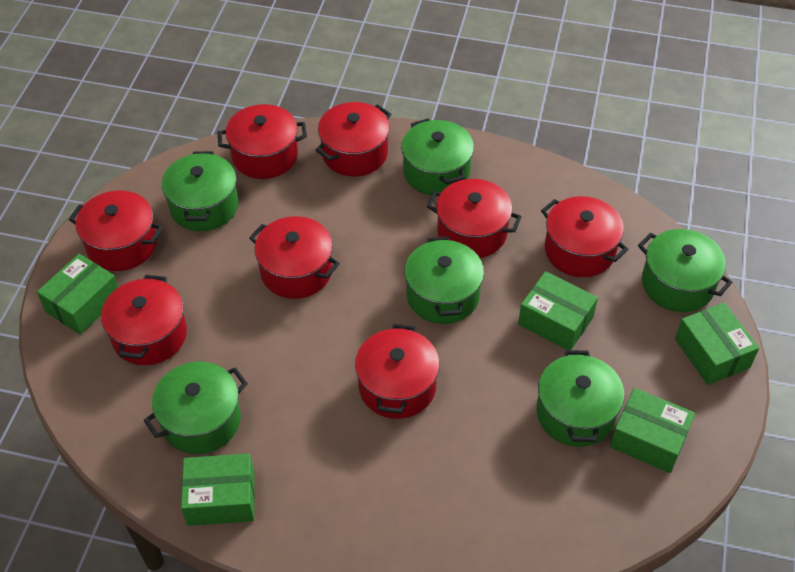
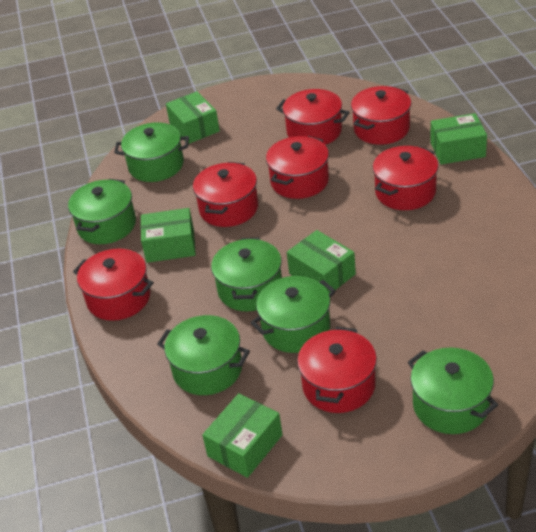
red pot: 8 -> 7

